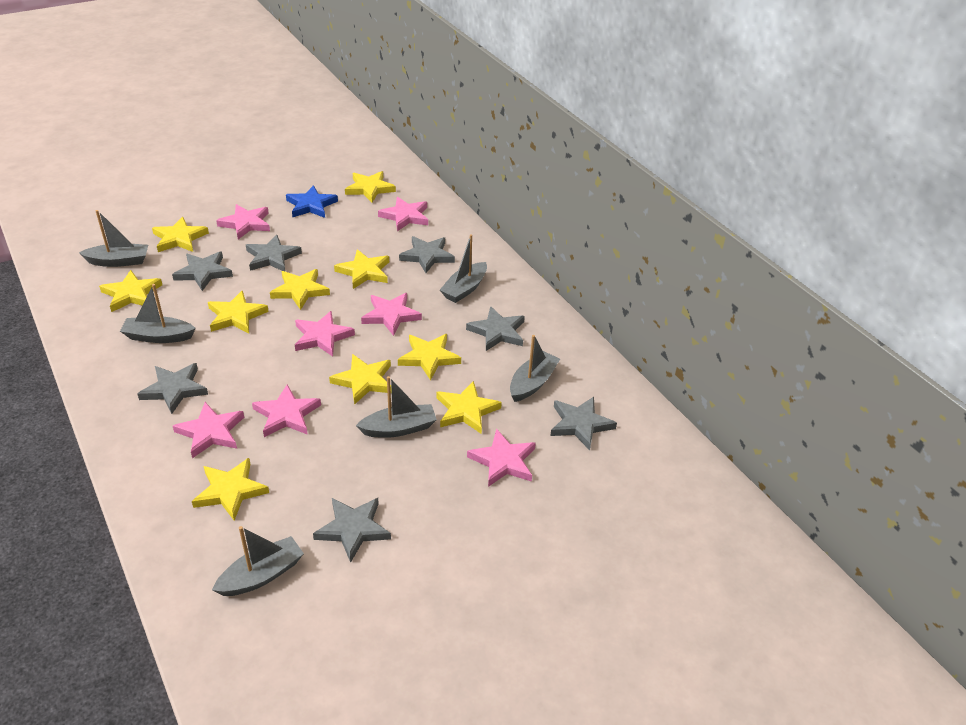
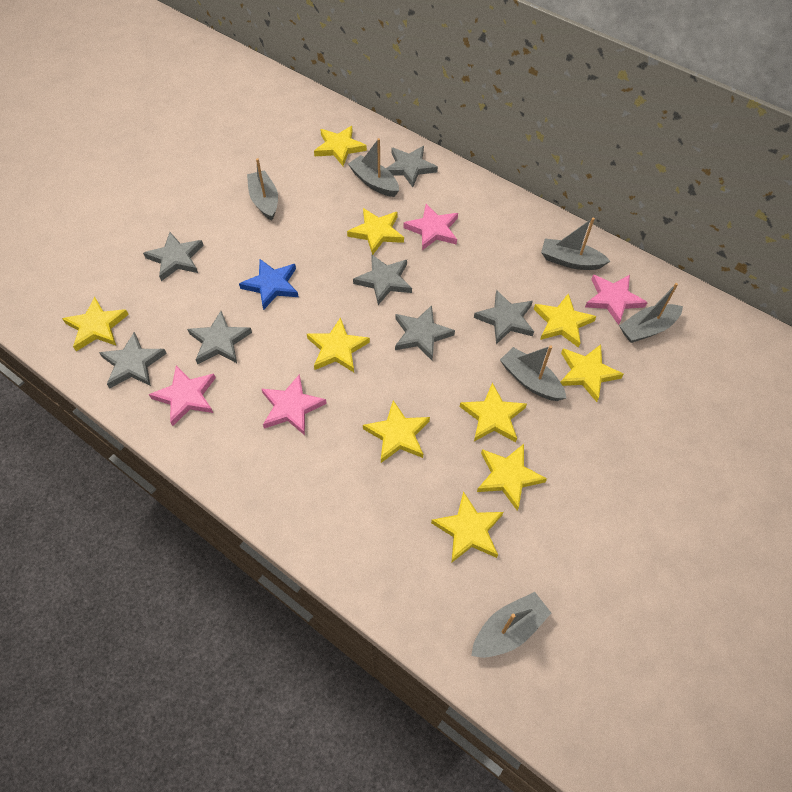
pink star: 7 -> 4

